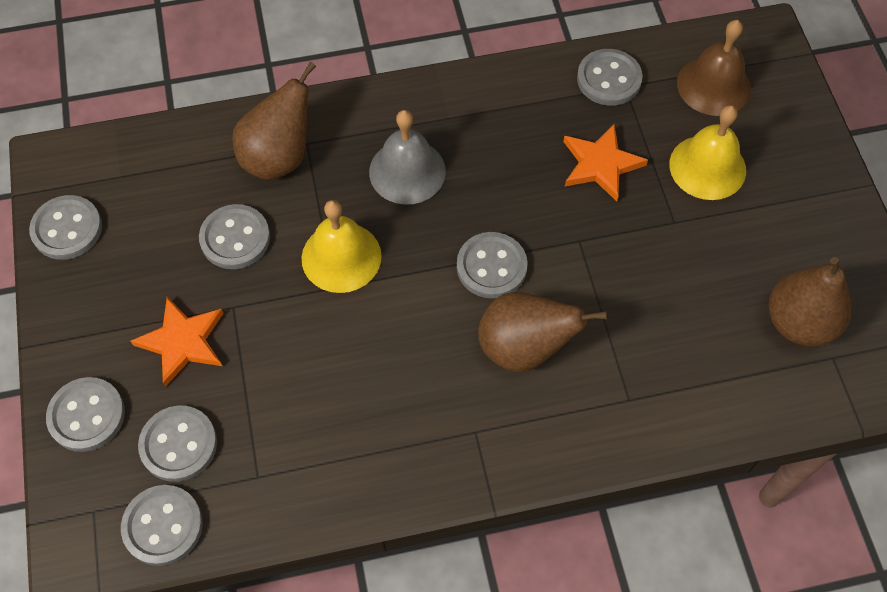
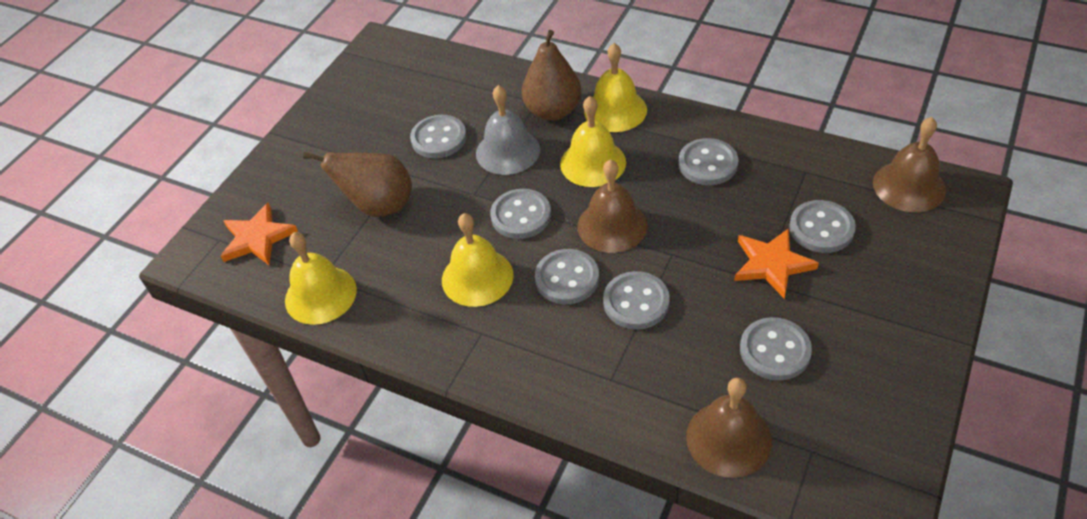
brown bell: 1 -> 3
brown pear: 3 -> 2
yellow bell: 2 -> 4

